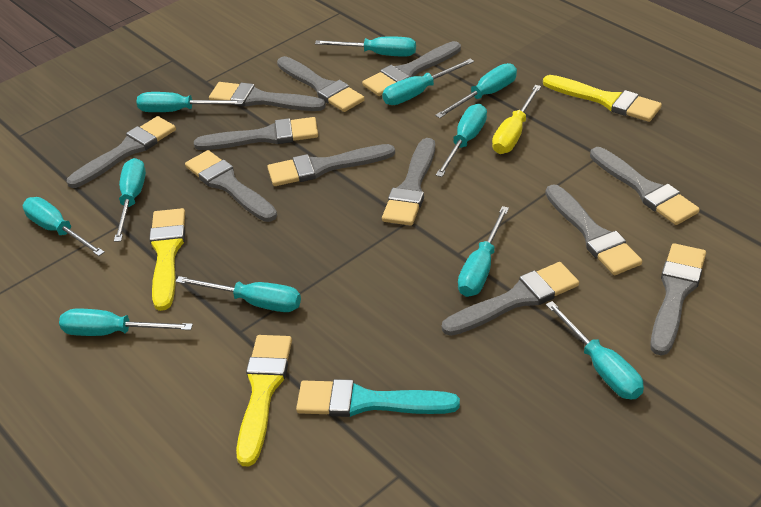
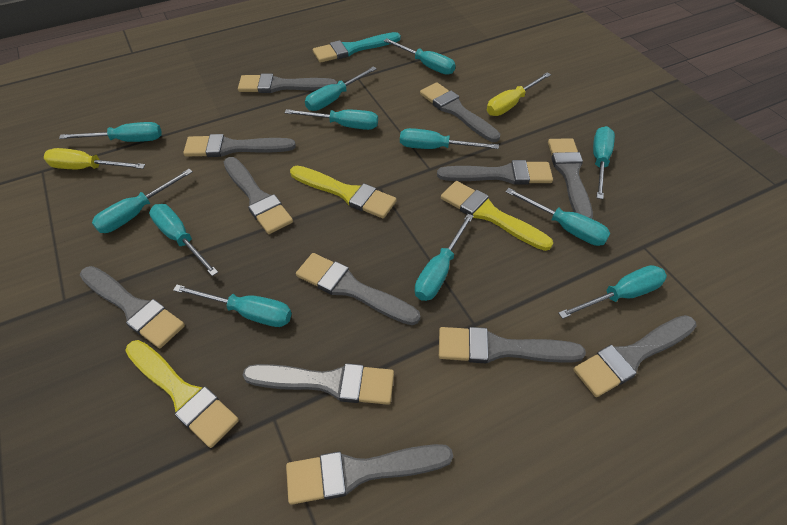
turquoise screwdriver: 11 -> 12
yellow screwdriver: 1 -> 2

